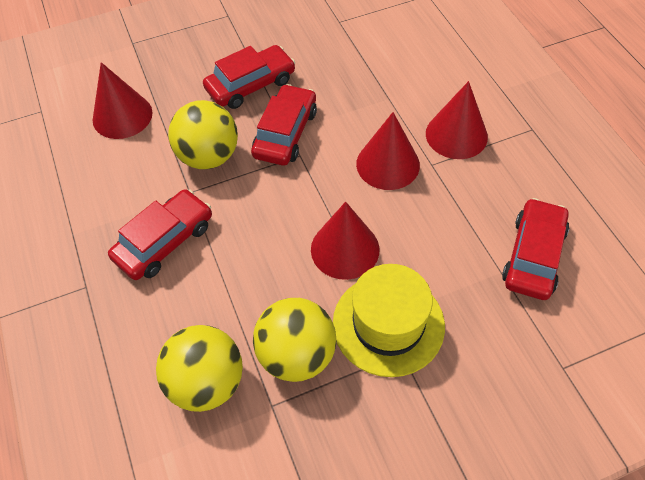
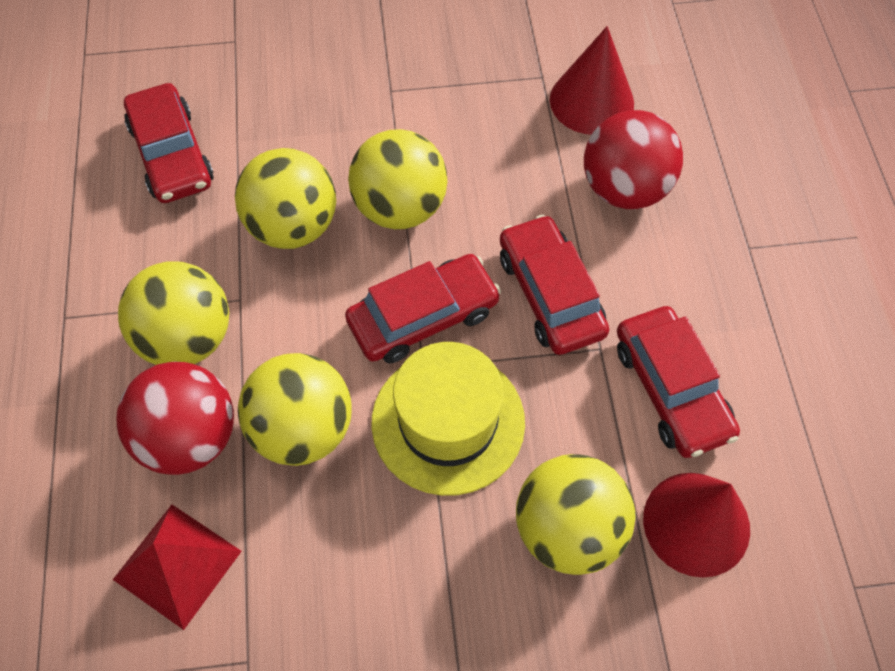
red ball: 0 -> 2
red cone: 4 -> 2
red pyramid: 0 -> 1
yellow ball: 3 -> 5

